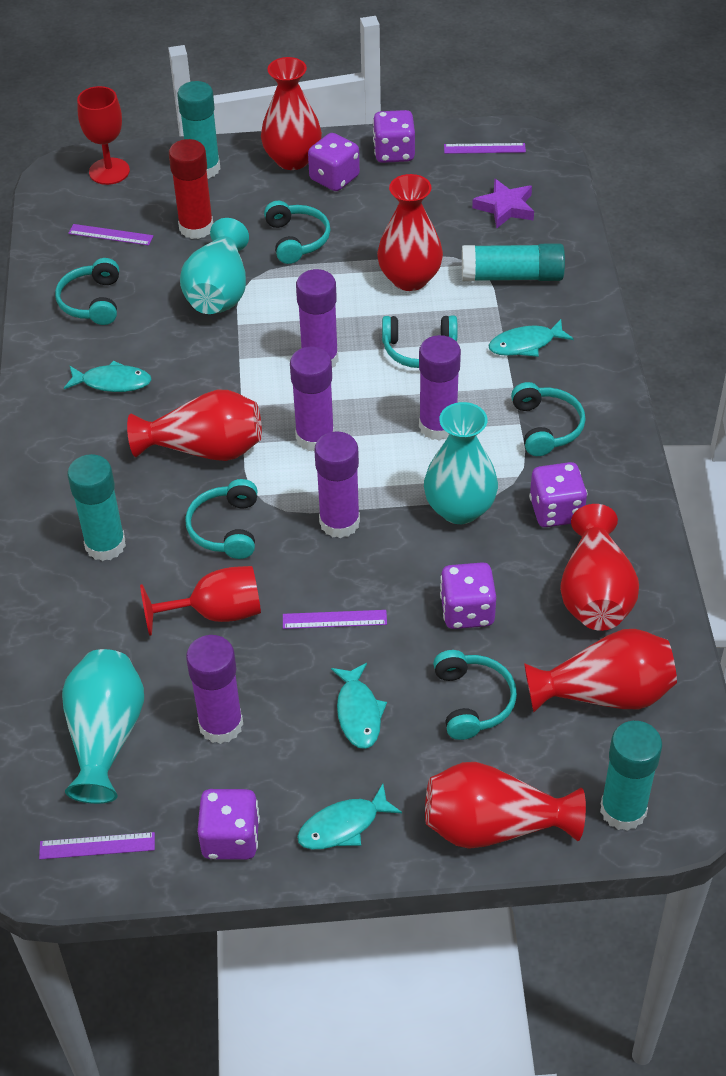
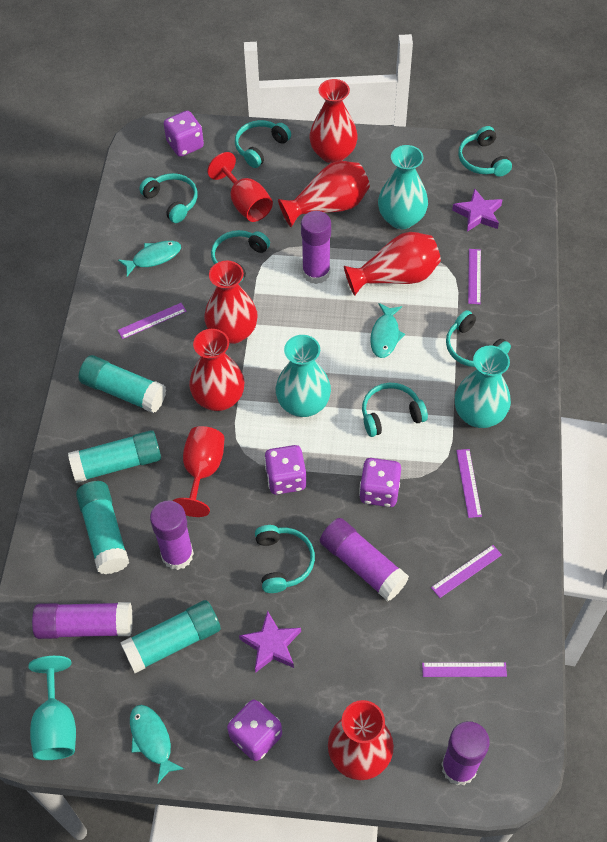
purple dice: 5 -> 4
purple ruler: 4 -> 5
purple star: 1 -> 2
red glue stick: 1 -> 0
turquoise fish: 4 -> 3
turquoise goblet: 0 -> 1
turquoise headphones: 6 -> 7

